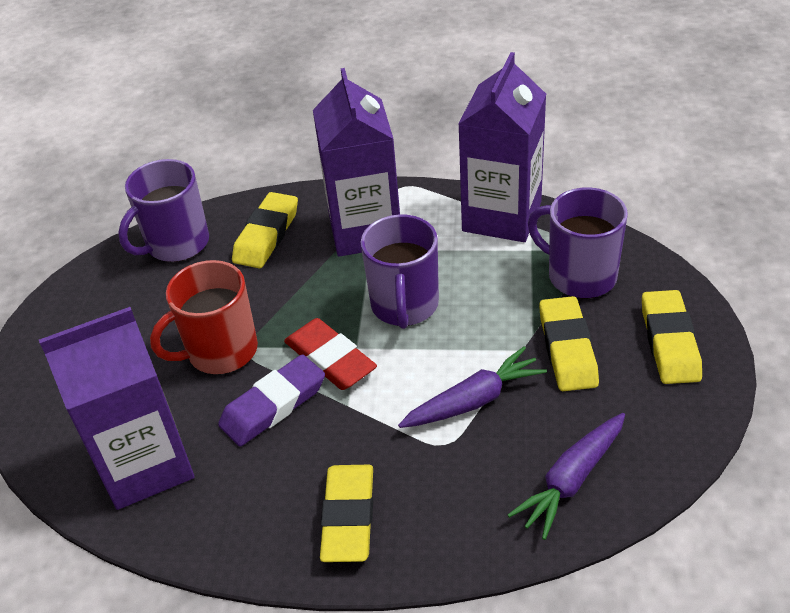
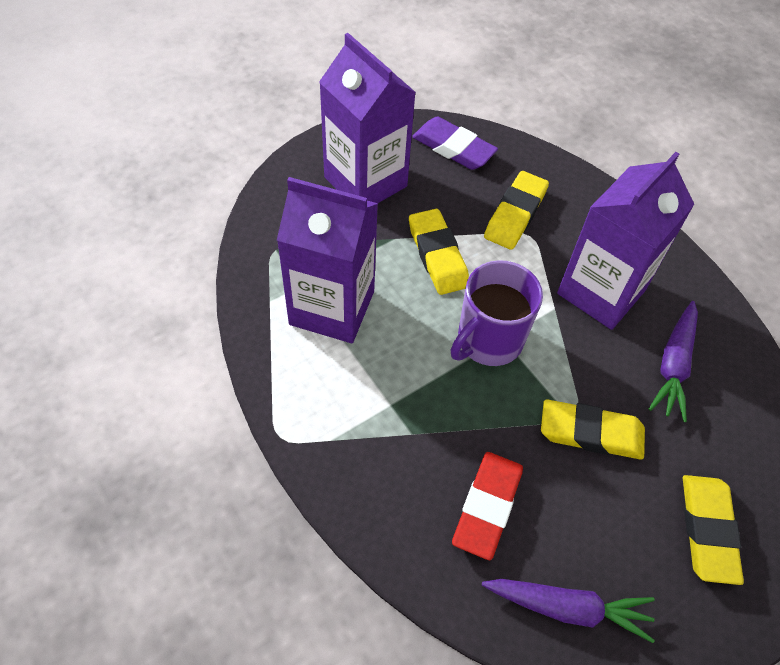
purple mug: 3 -> 1
red mug: 1 -> 0

